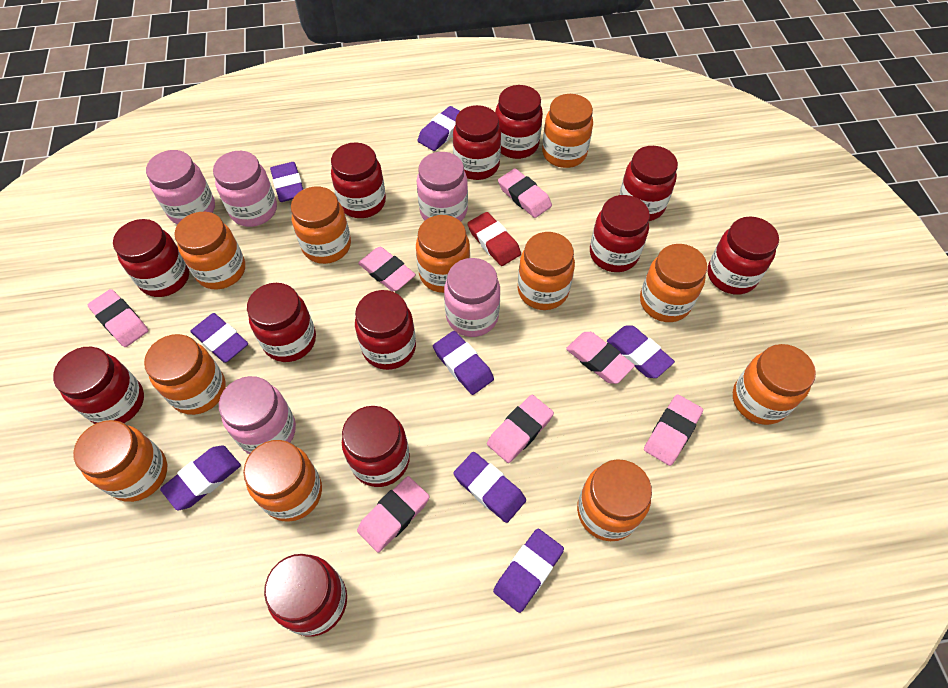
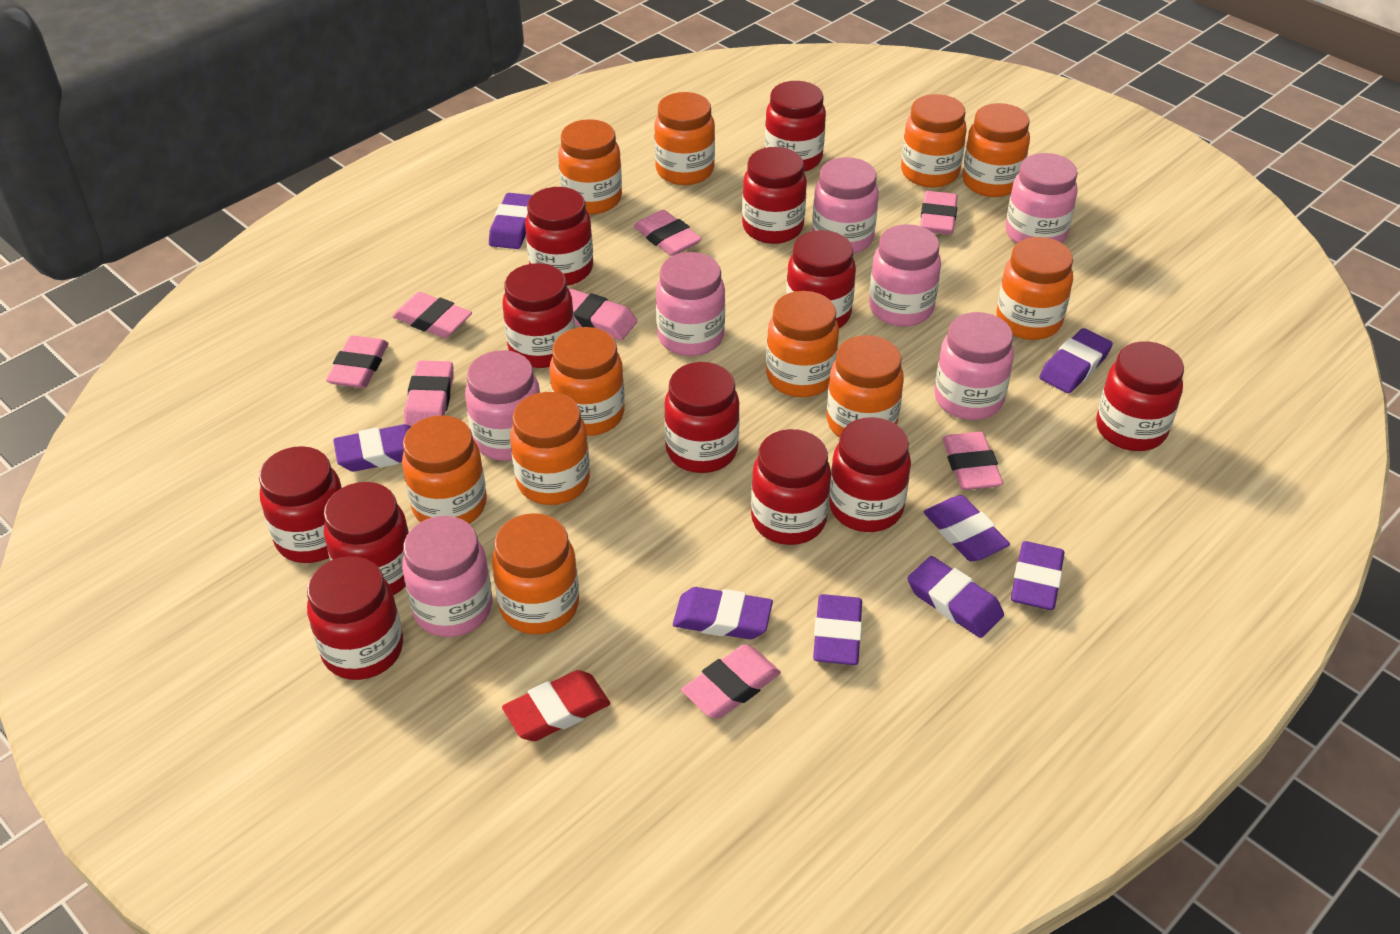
pink eraser: 7 -> 8
pink jar: 5 -> 7

